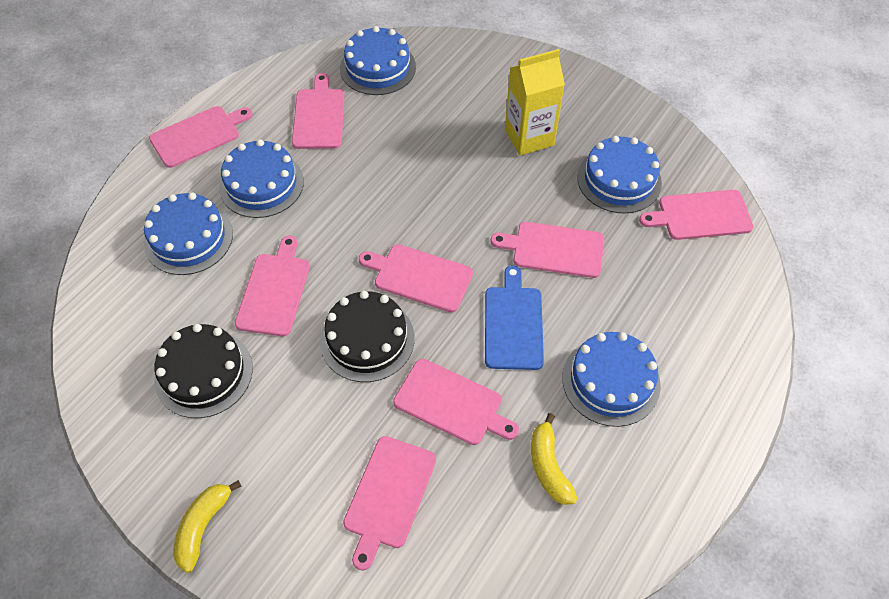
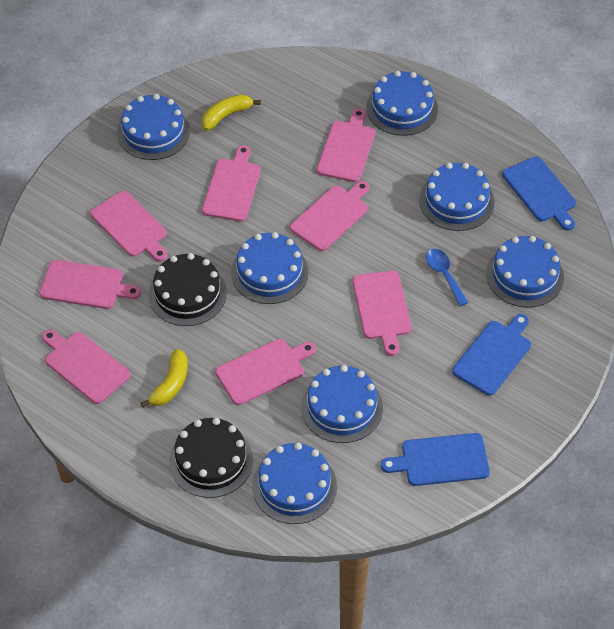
blue cake: 5 -> 7
blue cutting board: 1 -> 3
blue spoon: 0 -> 1
yellow carton: 1 -> 0

